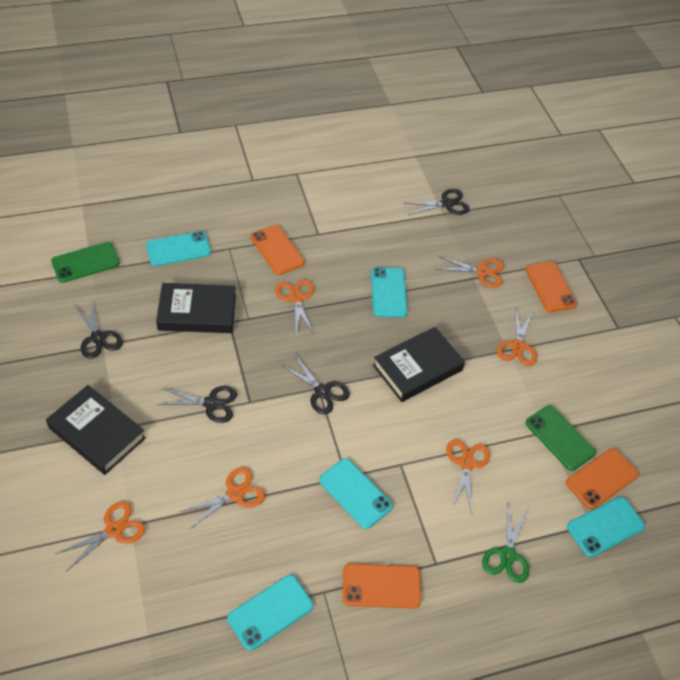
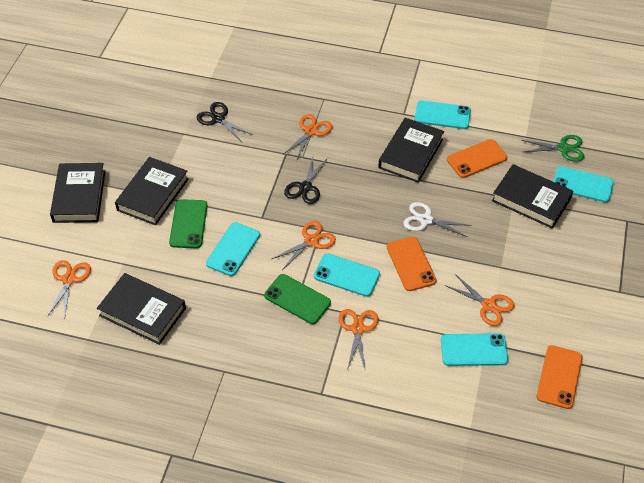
black book: 3 -> 5
black scissors: 4 -> 2
orange phone: 4 -> 3
orange scissors: 6 -> 5
white scissors: 0 -> 1

